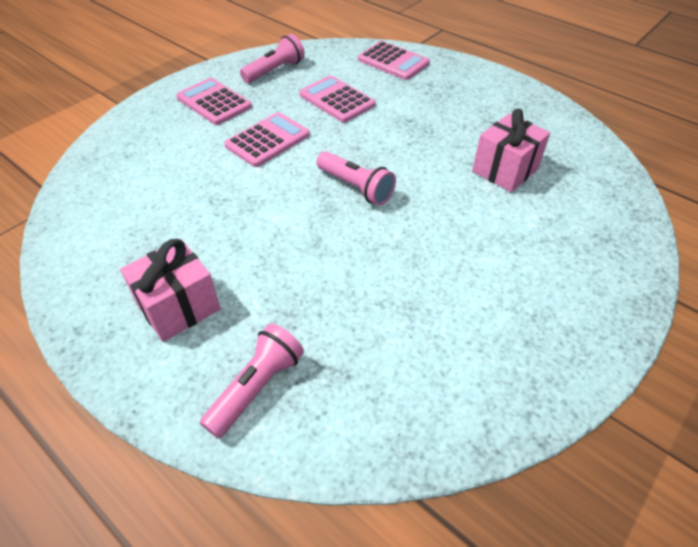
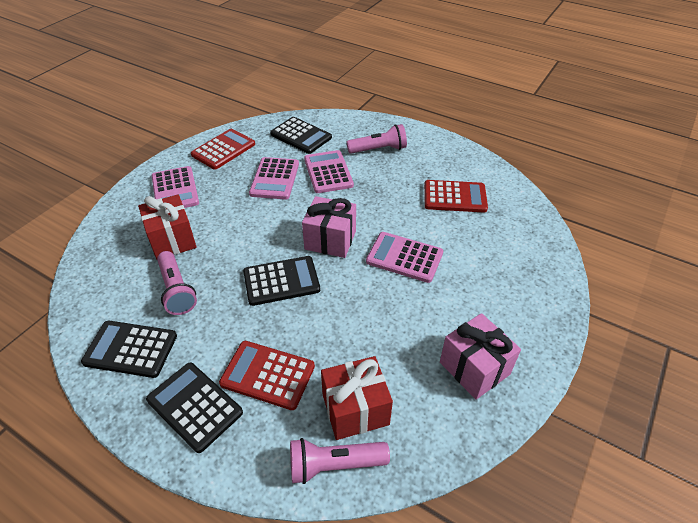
black calculator: 0 -> 4
red calculator: 0 -> 3
red gift: 0 -> 2

